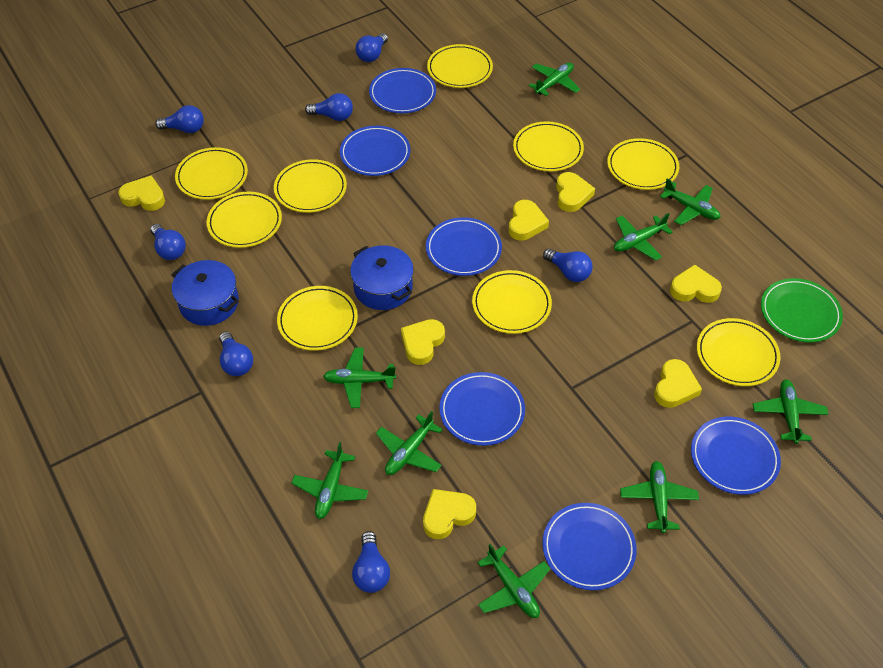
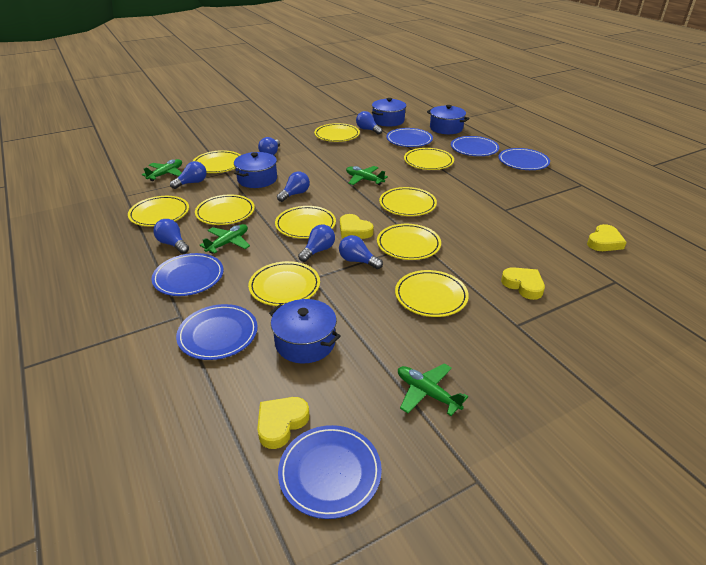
blue pot: 2 -> 4
green plane: 9 -> 4
green plate: 1 -> 0
yellow heart: 7 -> 4
yellow plate: 9 -> 10

